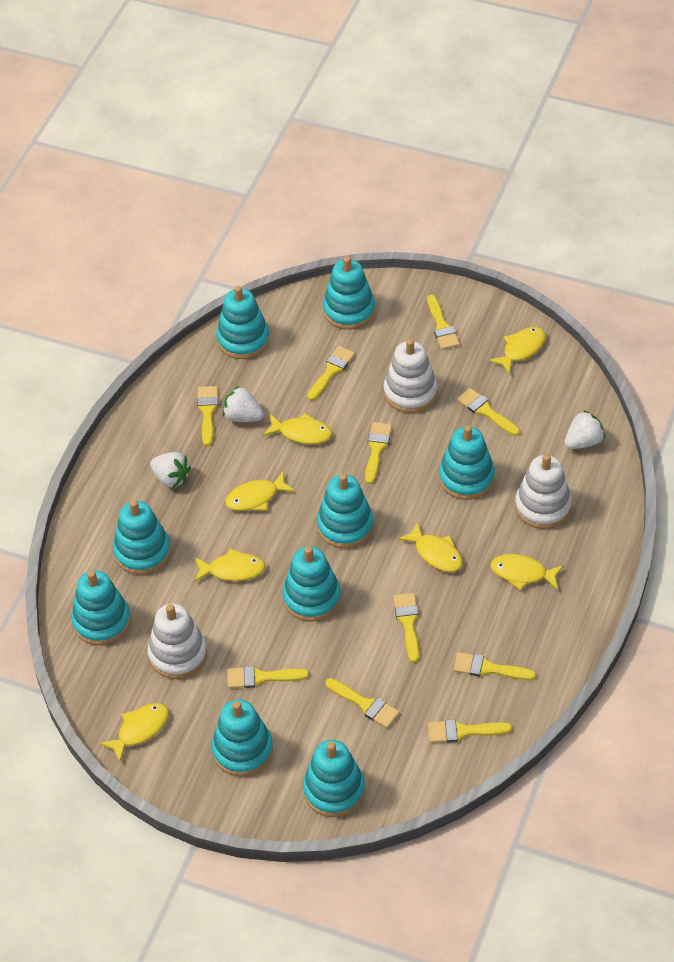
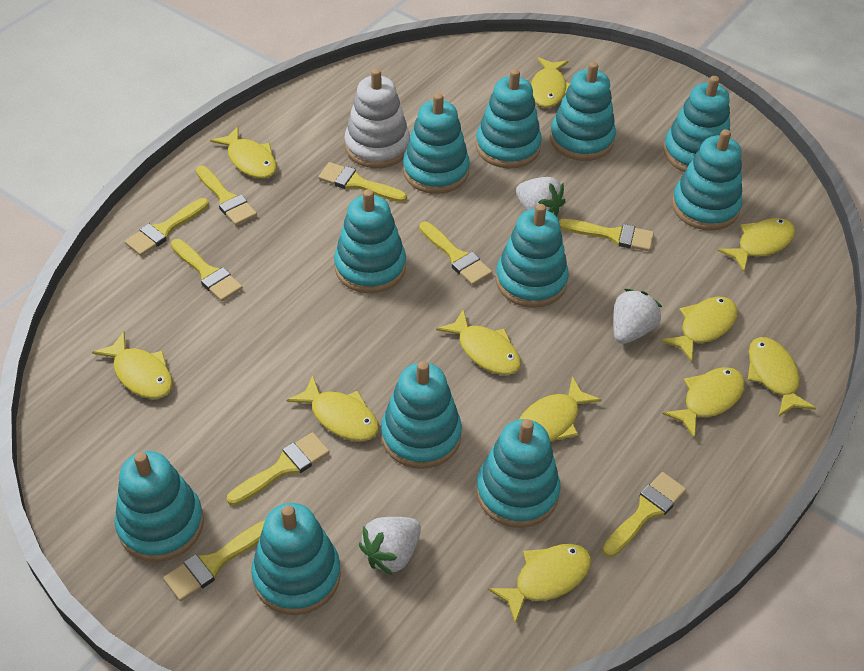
turquoise stacking toy: 9 -> 11
white stacking toy: 3 -> 1
yellow brush: 10 -> 9
yellow fish: 7 -> 11

